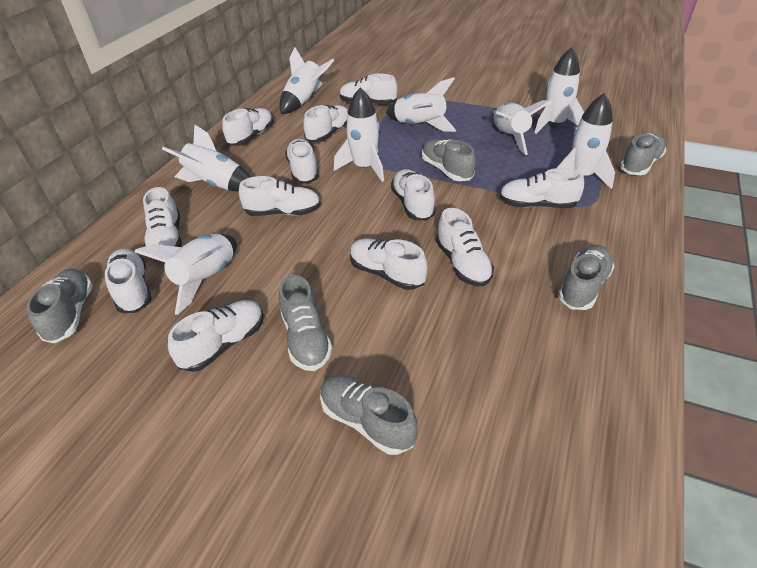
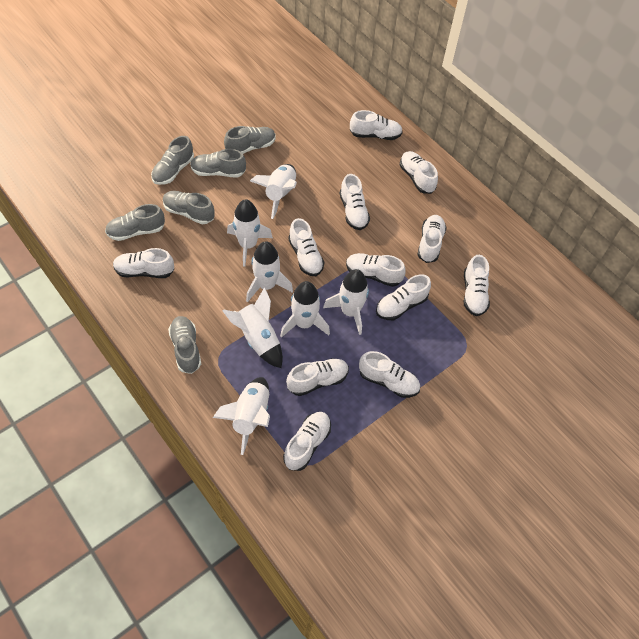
white rocket: 8 -> 7

